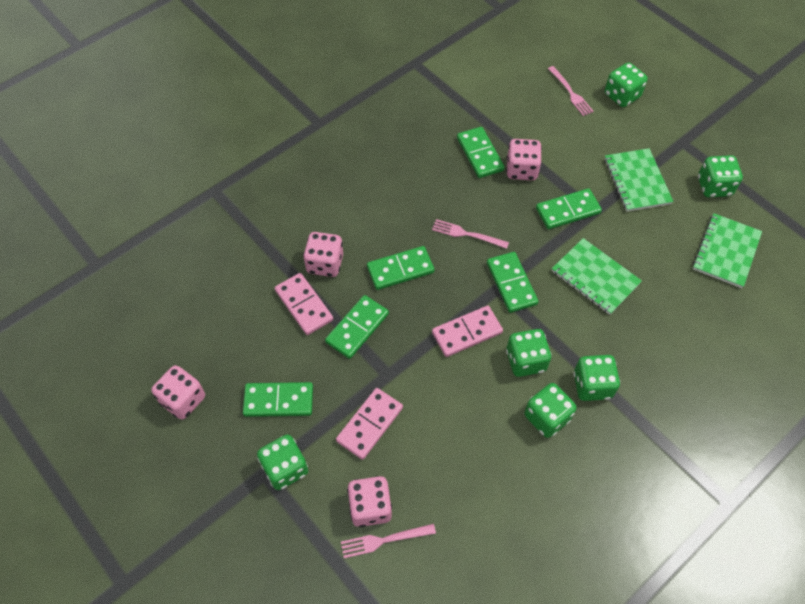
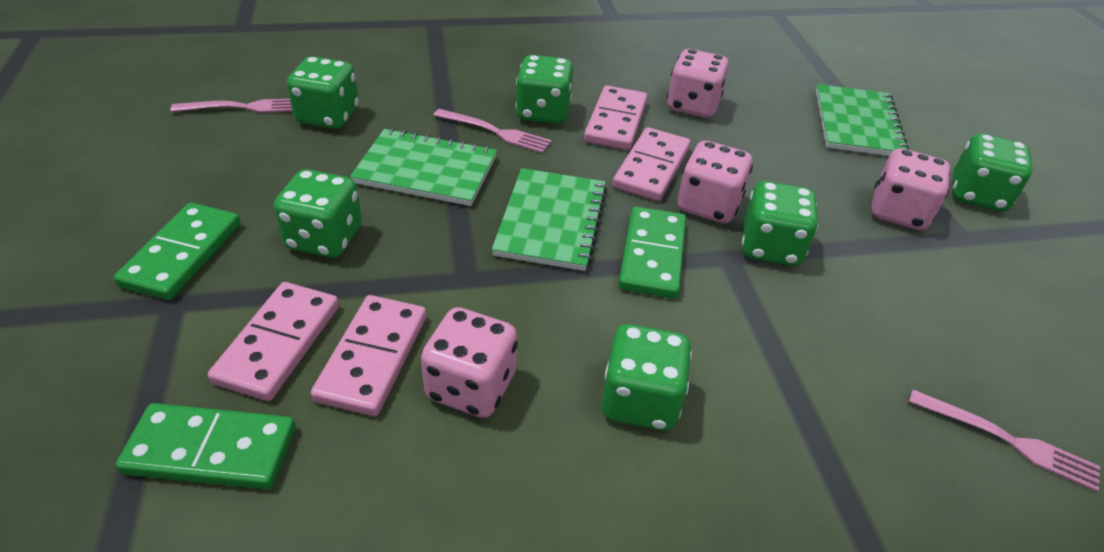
green domino: 6 -> 3
pink domino: 3 -> 4

